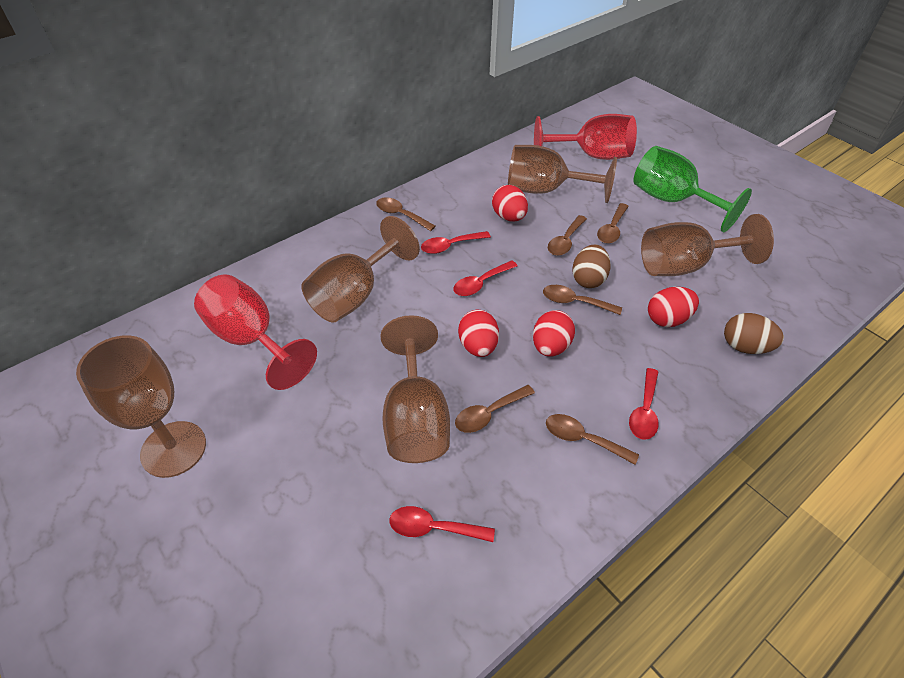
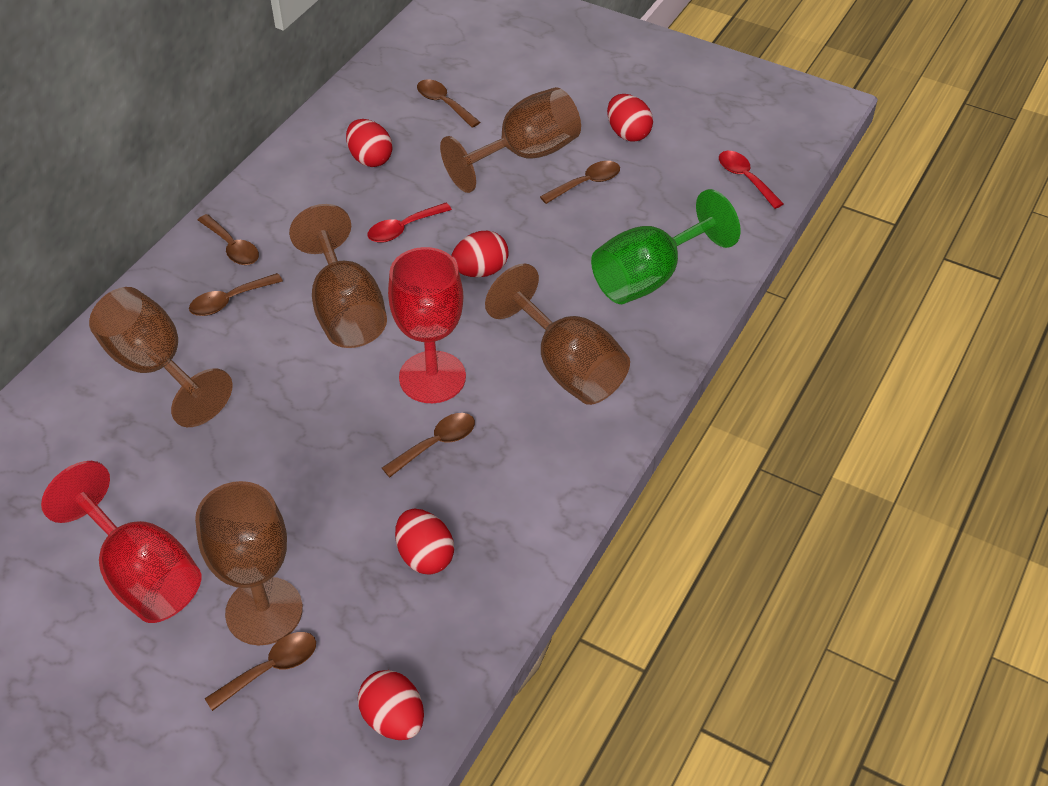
brown egg: 2 -> 0
red egg: 4 -> 5
red spoon: 4 -> 2

